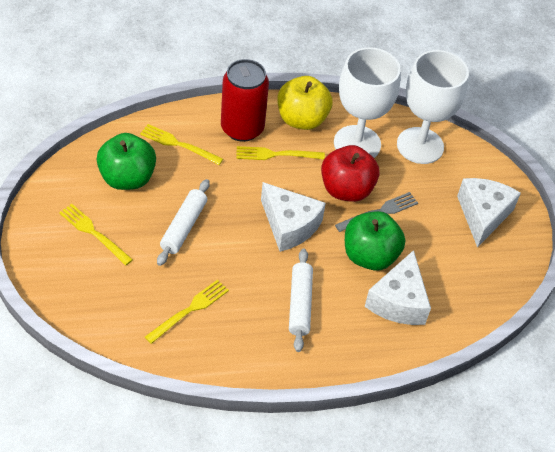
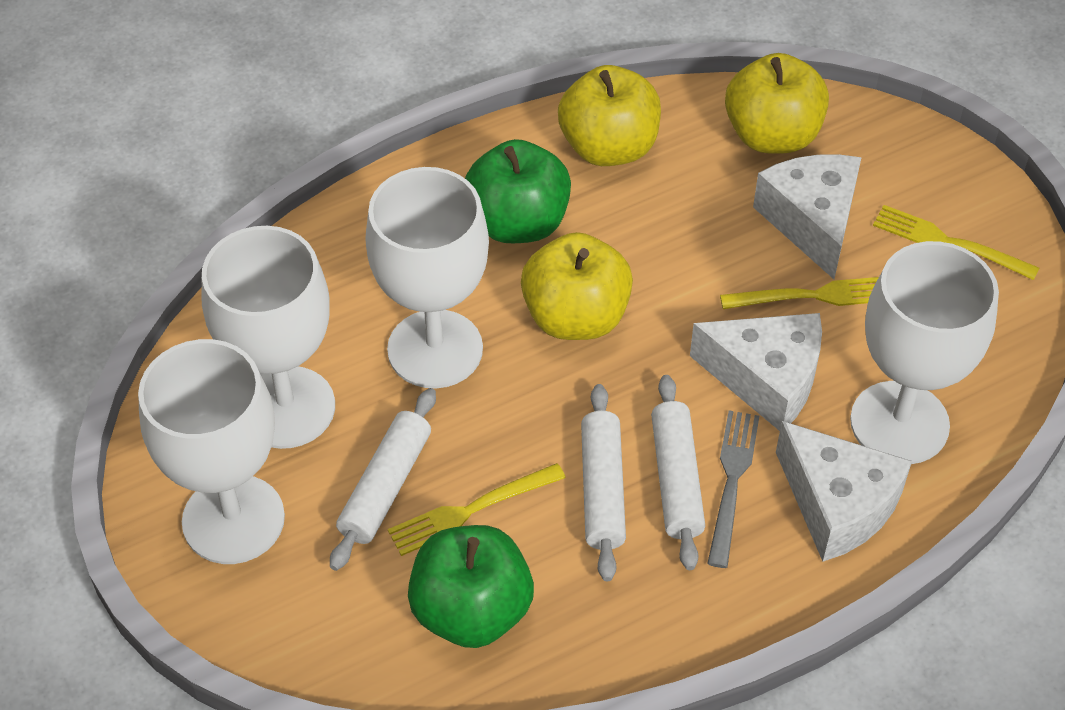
red apple: 1 -> 0
red can: 1 -> 0
white goblet: 2 -> 4
white rolling pin: 2 -> 3
yellow apple: 1 -> 3
yellow fork: 4 -> 3

